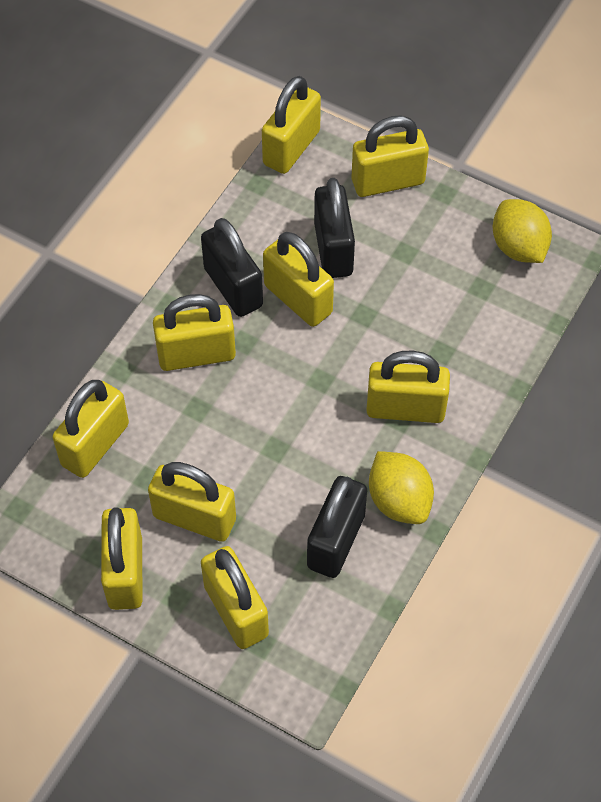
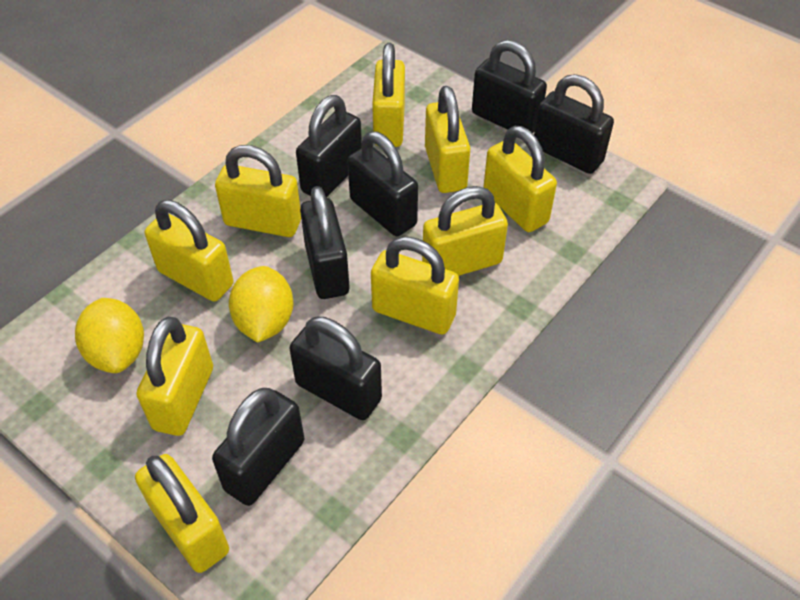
black padlock: 3 -> 7

